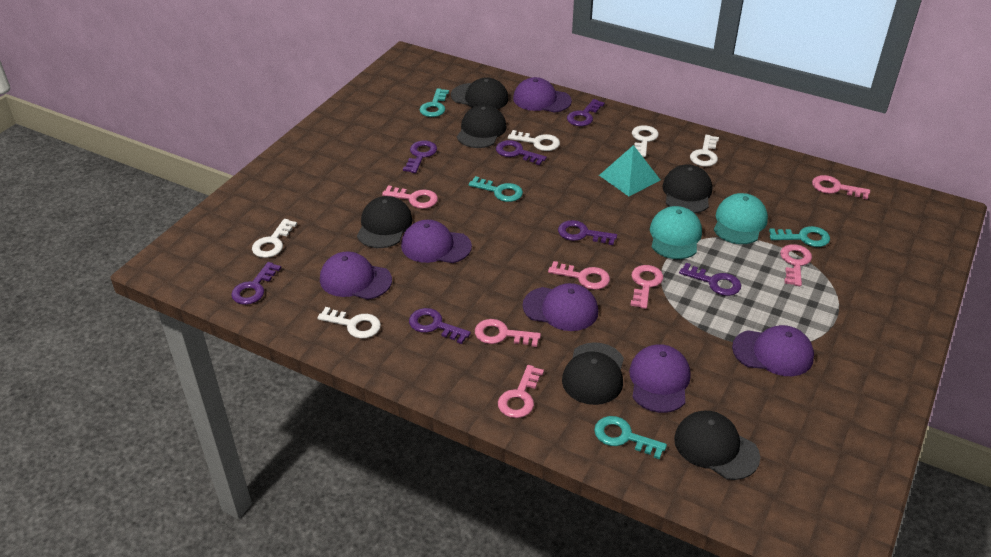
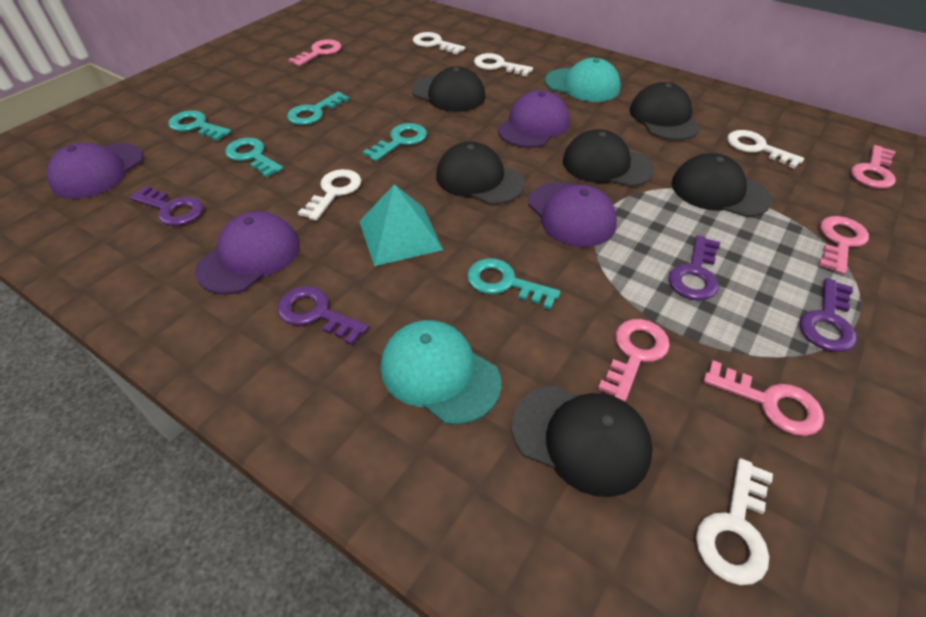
pink key: 7 -> 5
purple cap: 6 -> 4
purple key: 7 -> 4
turquoise key: 4 -> 5

